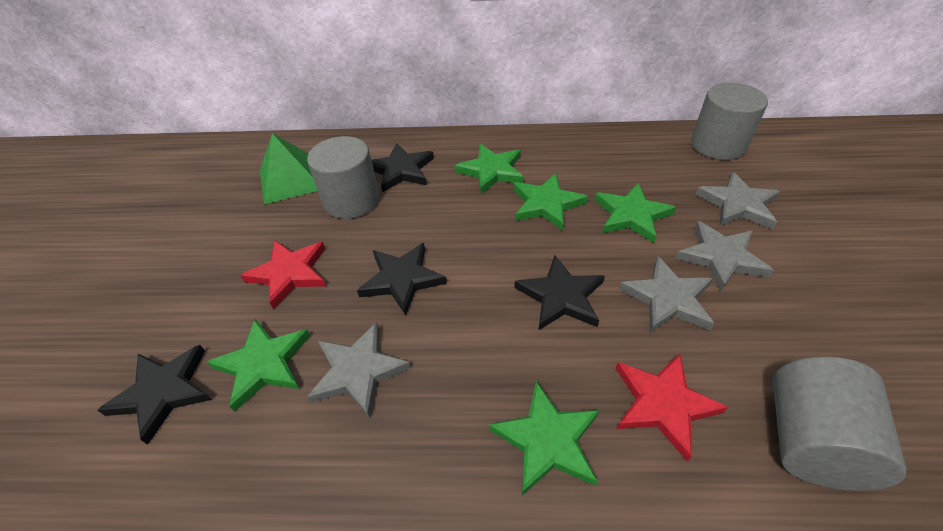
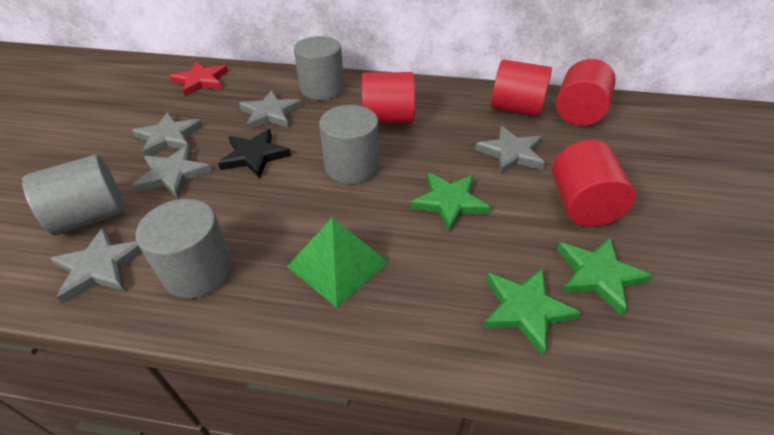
black star: 4 -> 1
green star: 5 -> 3
grey cylinder: 3 -> 4
grey star: 4 -> 5
red cylinder: 0 -> 4
red star: 2 -> 1

